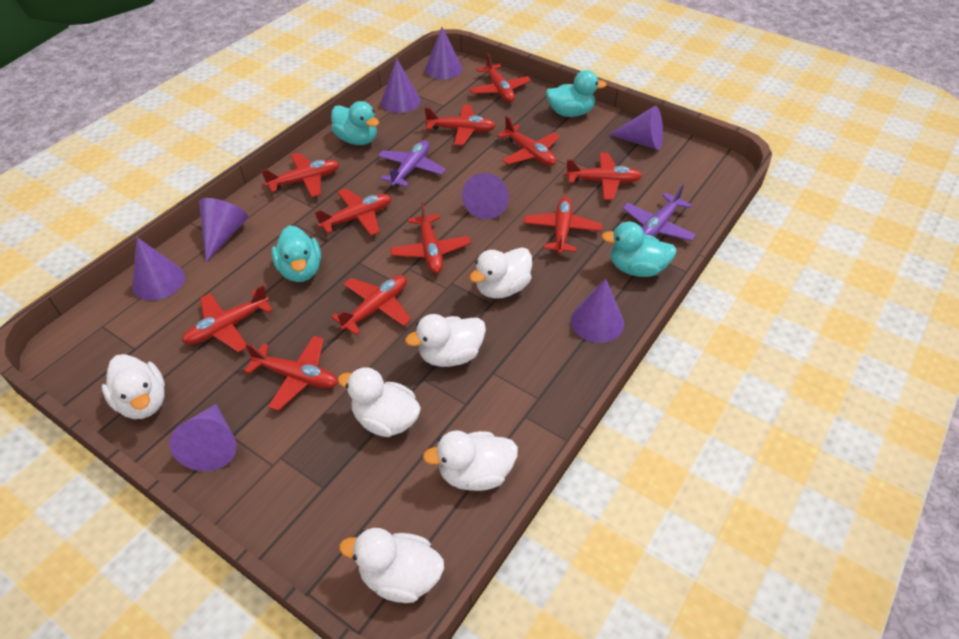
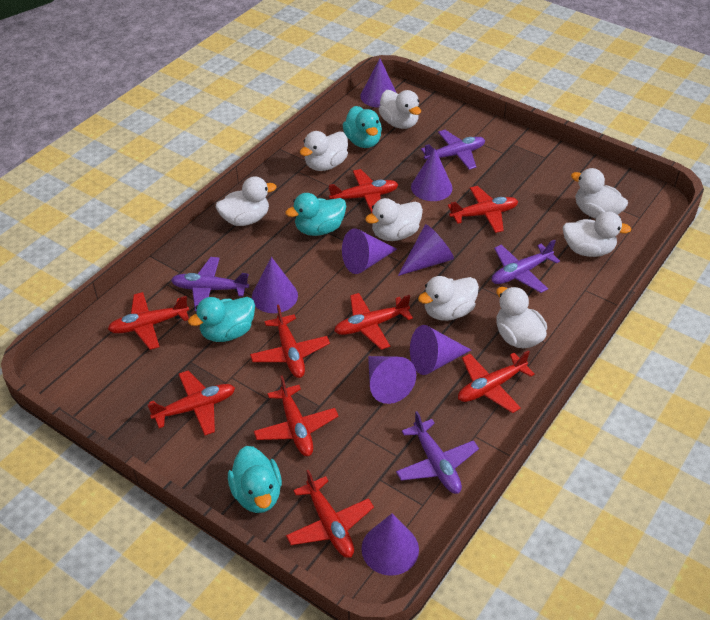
purple plane: 2 -> 4
red plane: 11 -> 9
white duck: 6 -> 8

